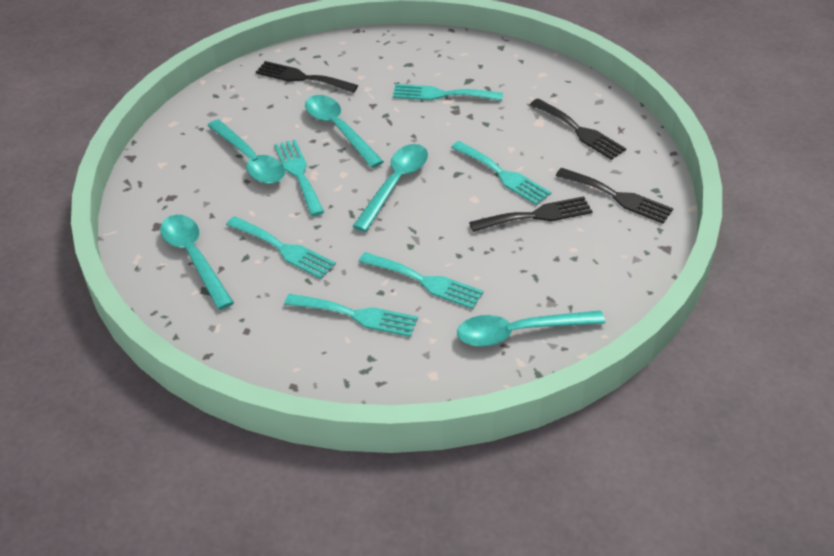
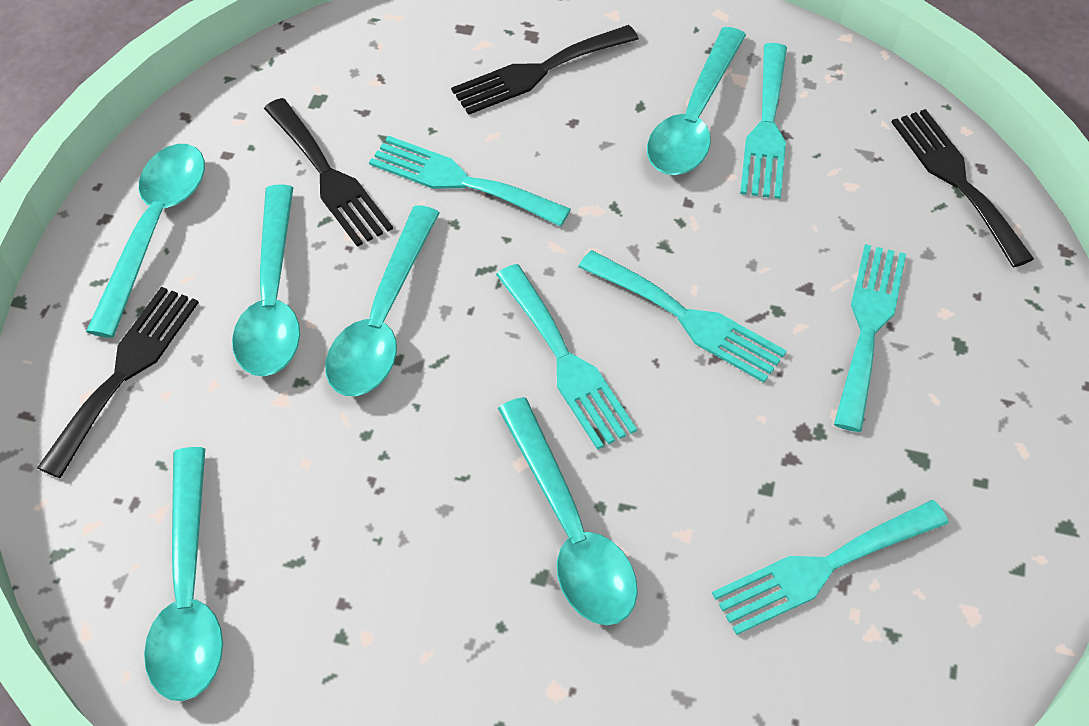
turquoise spoon: 5 -> 6

